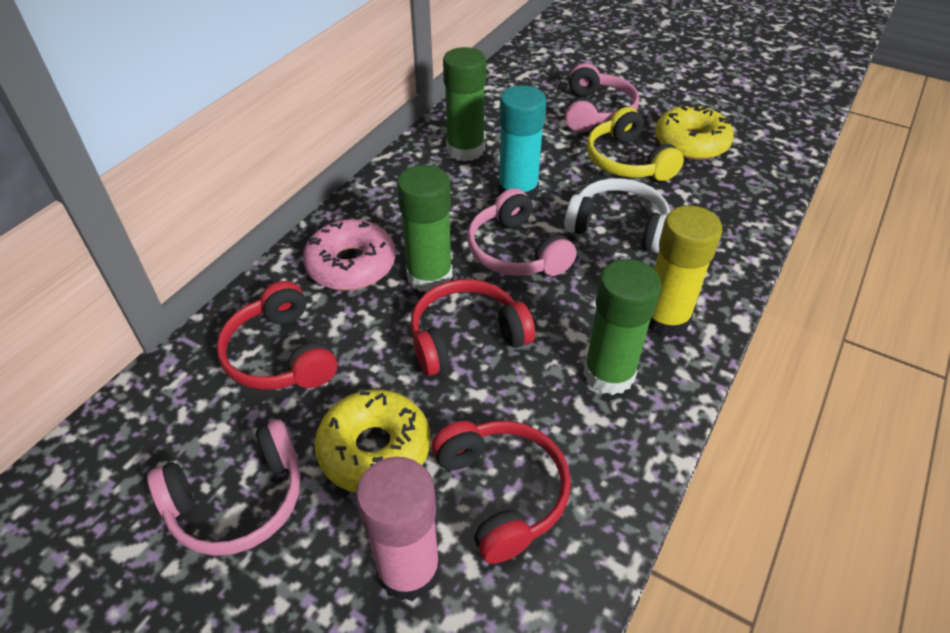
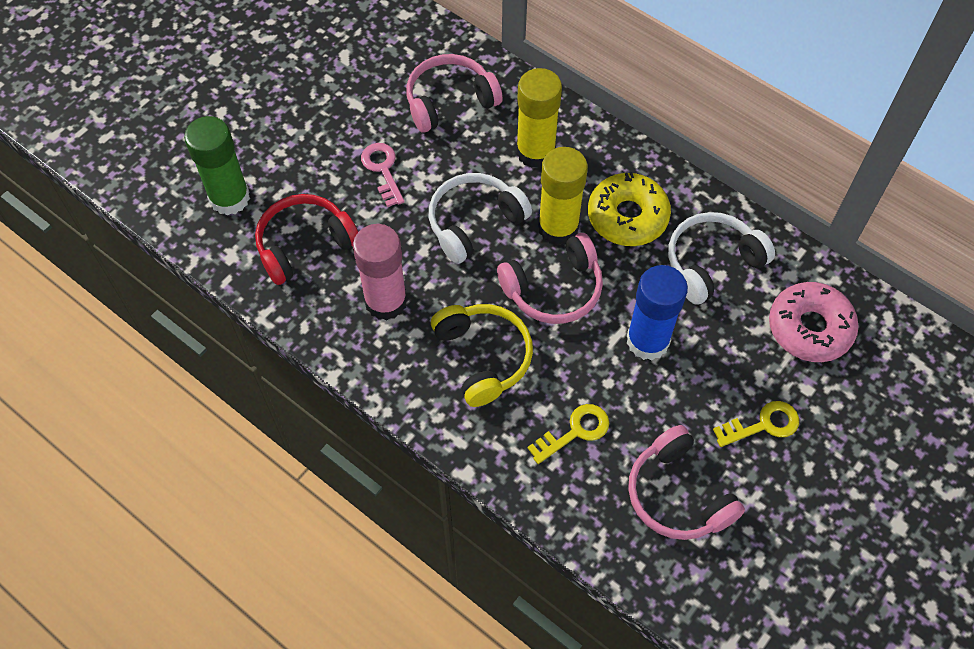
blue glue stick: 0 -> 1
green glue stick: 3 -> 1
pink key: 0 -> 1
red headphones: 3 -> 1
turquoise glue stick: 1 -> 0
white headphones: 1 -> 2
yellow donut: 2 -> 1
yellow glue stick: 1 -> 2
yellow key: 0 -> 2

